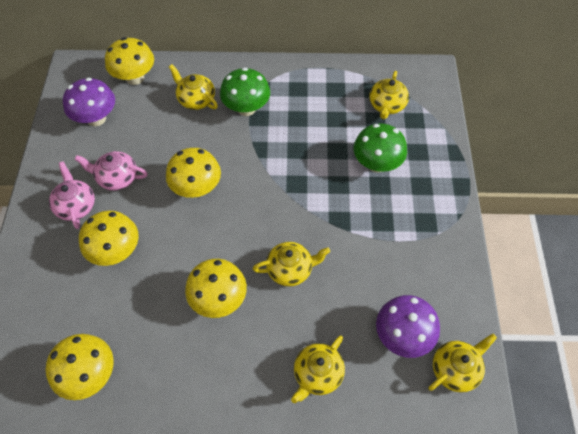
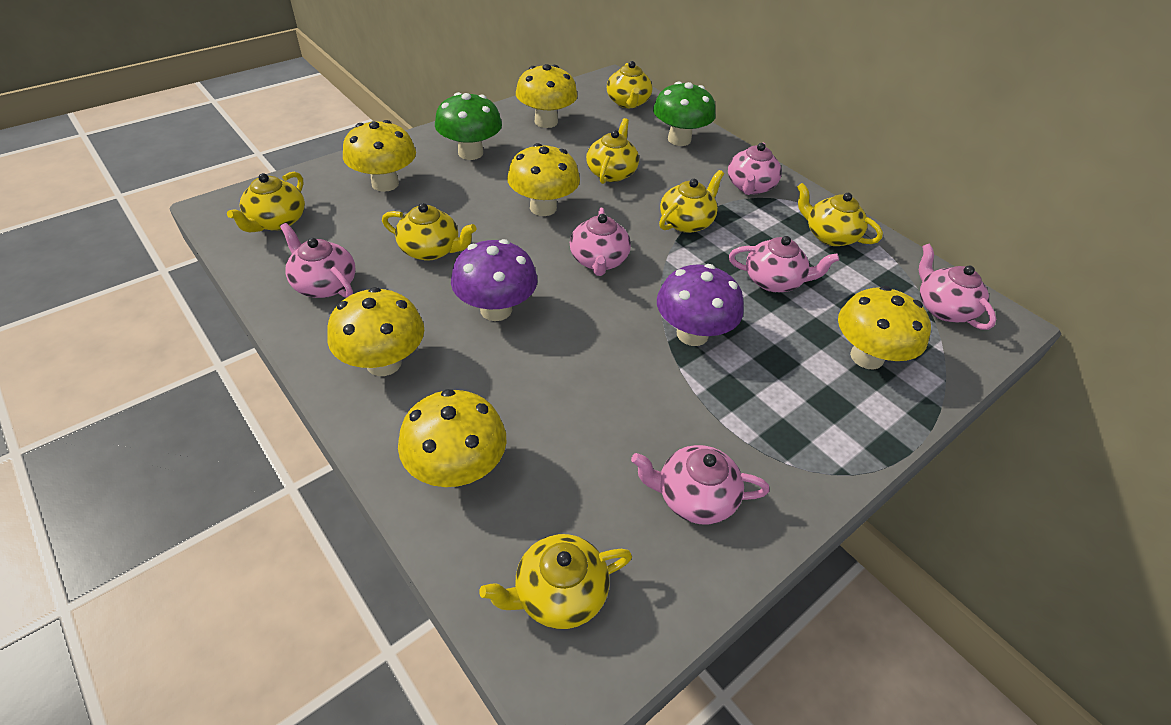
pink teapot: 2 -> 6
yellow mushroom: 5 -> 6
yellow teapot: 5 -> 7

